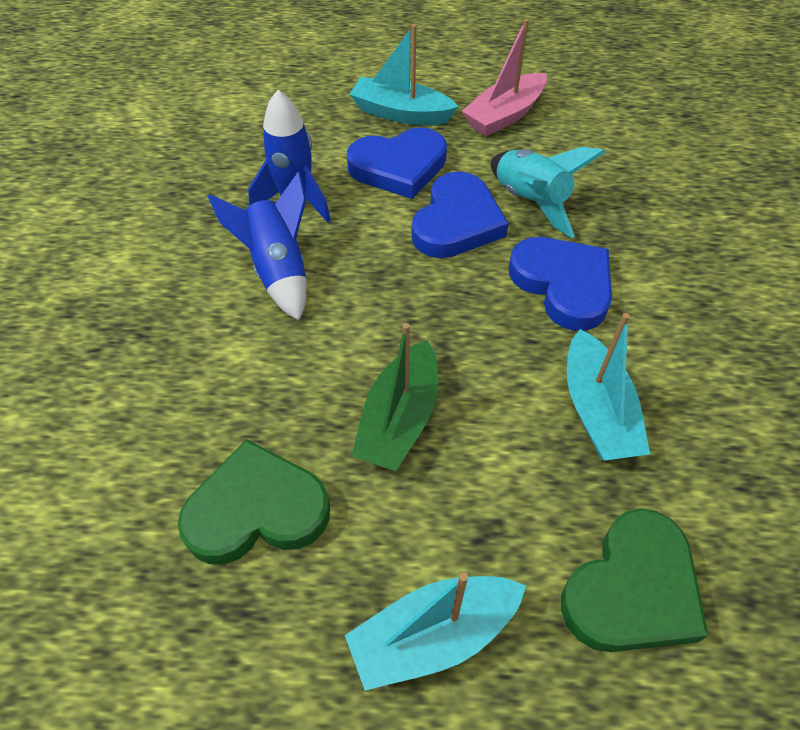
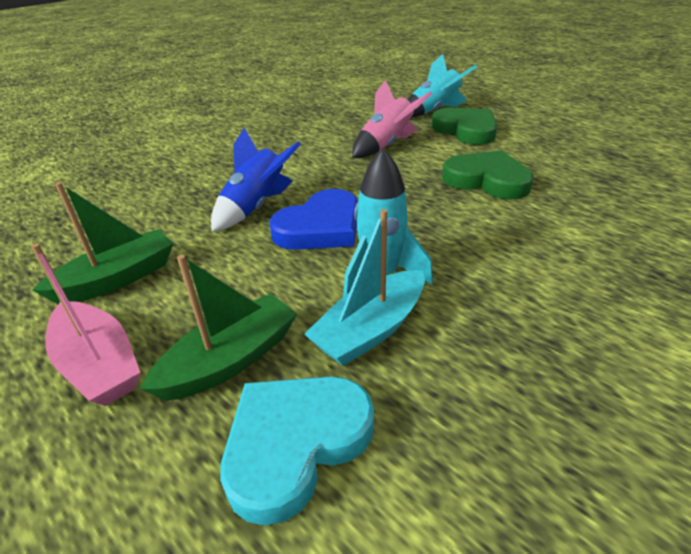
blue heart: 3 -> 1
blue rocket: 2 -> 1
green boat: 1 -> 2
pink rocket: 0 -> 1
turquoise boat: 3 -> 1
turquoise heart: 0 -> 1
turquoise rocket: 1 -> 2

